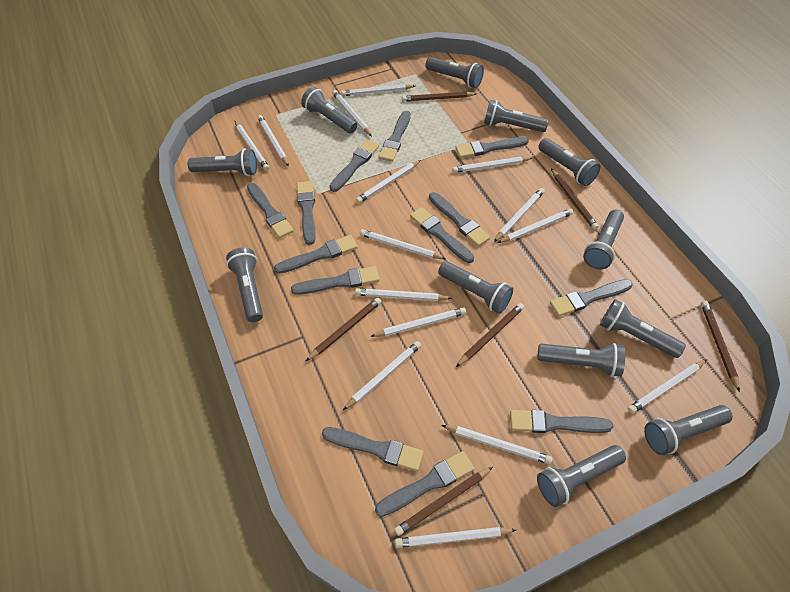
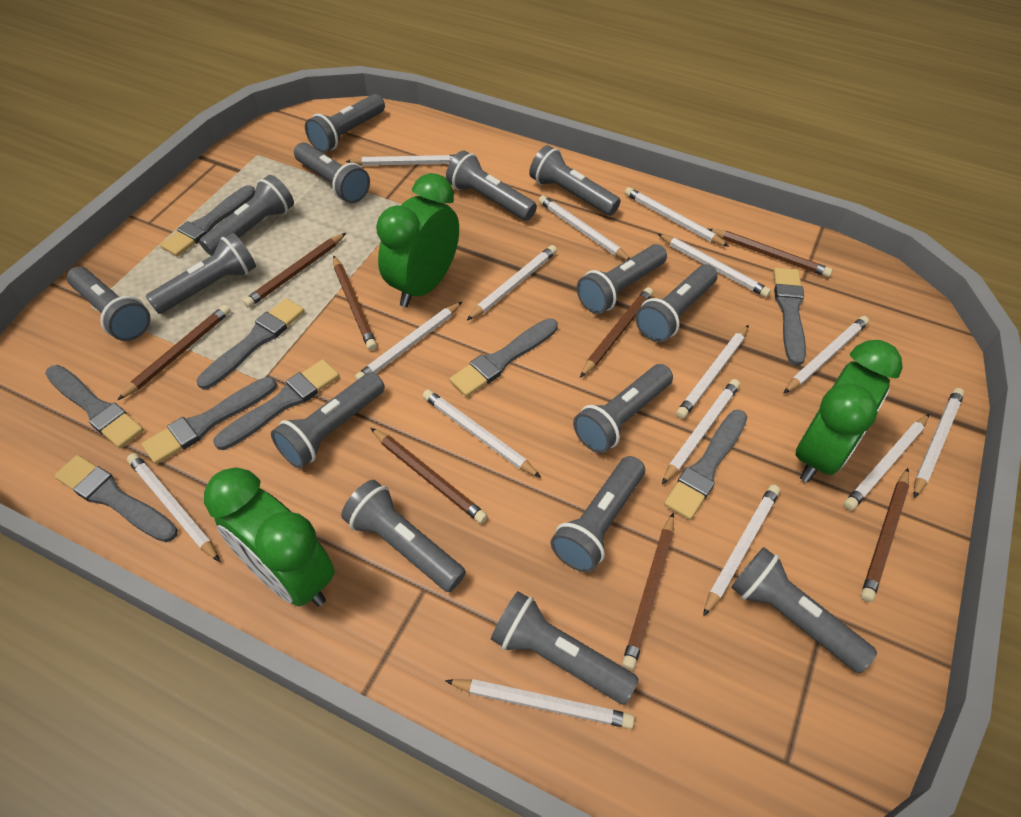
brown pencil: 6 -> 8
green clock: 0 -> 3
grey brush: 13 -> 9
grey flashlight: 12 -> 15

